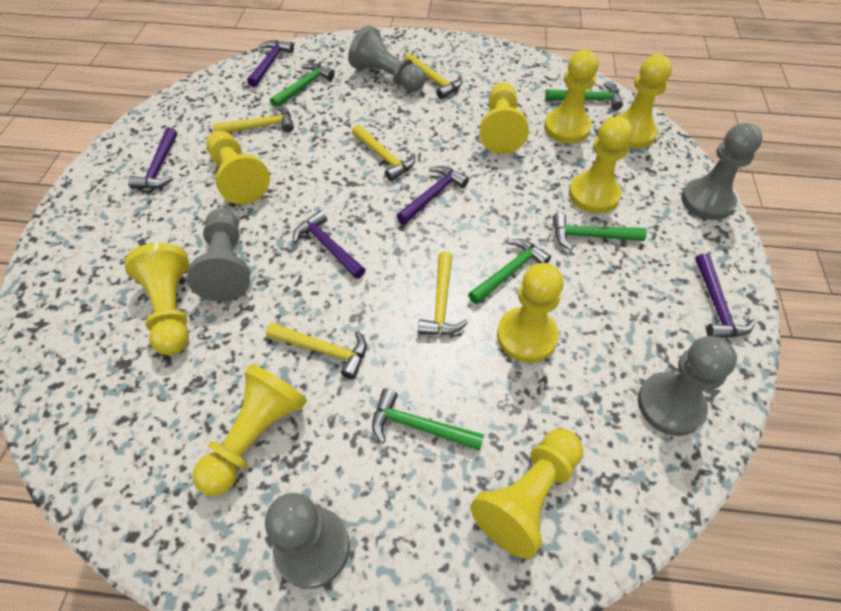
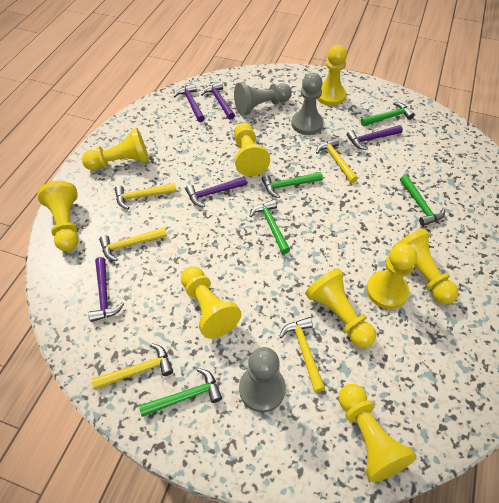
grey pawn: 5 -> 3

